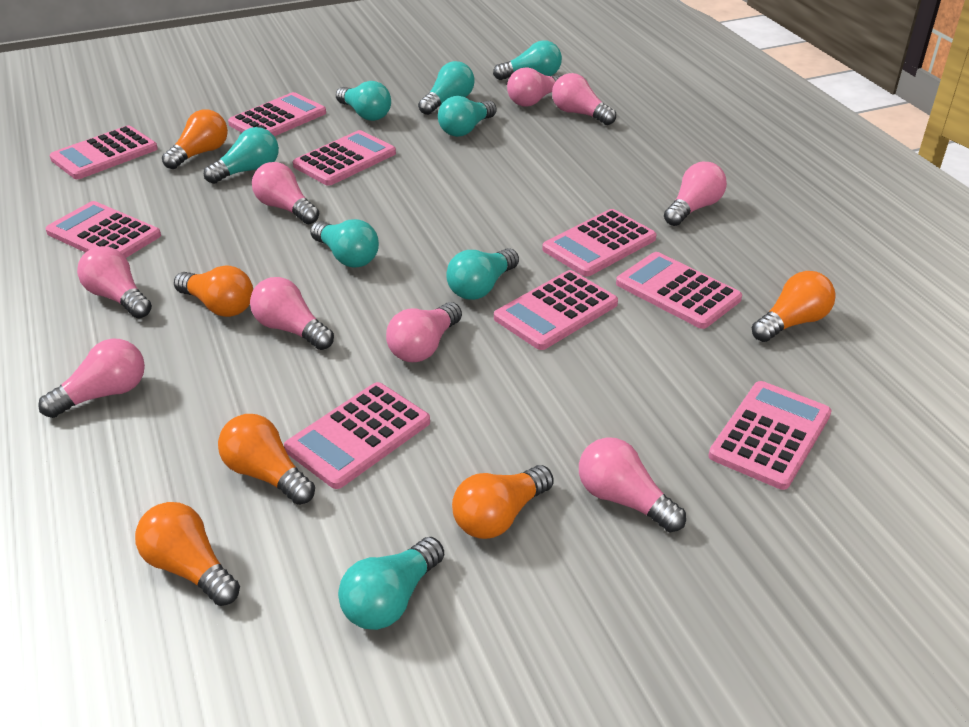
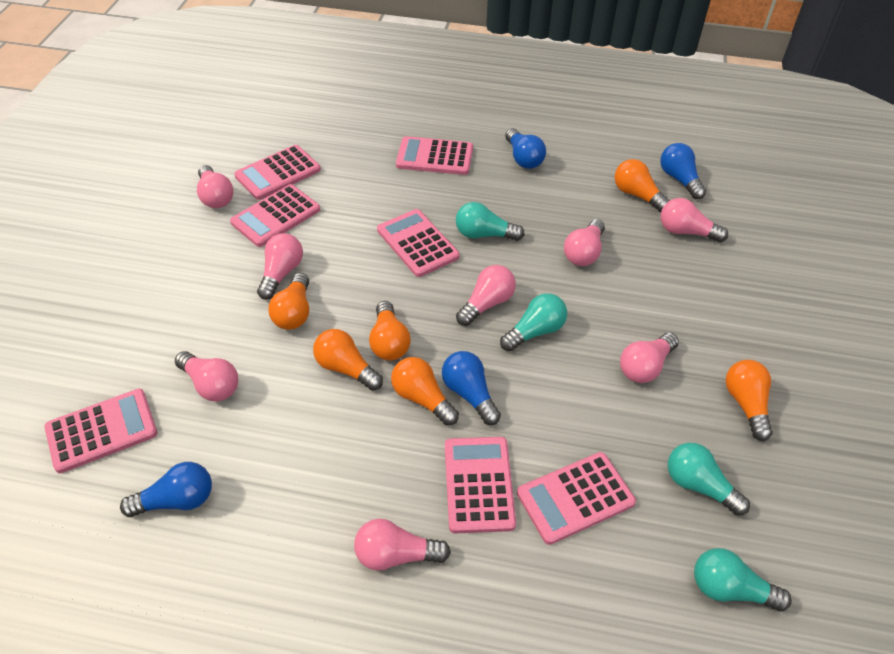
blue light bulb: 0 -> 4
pink calculator: 9 -> 7
pink light bulb: 9 -> 8
turquoise light bulb: 8 -> 4

